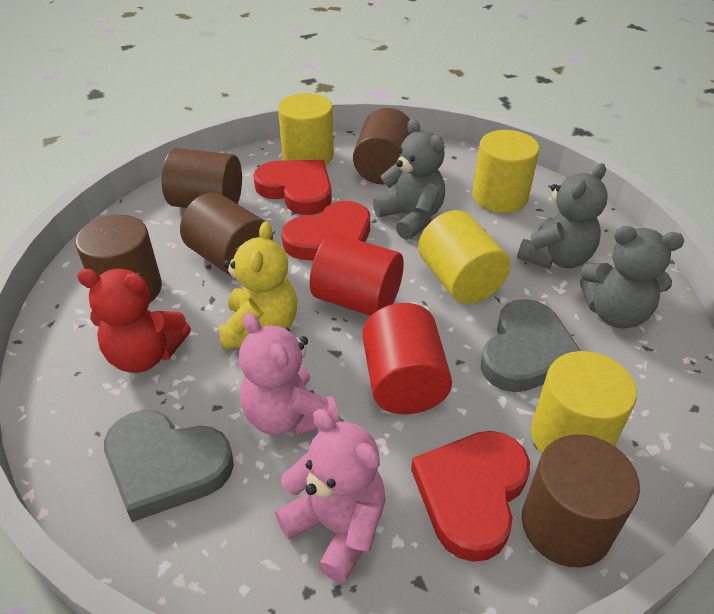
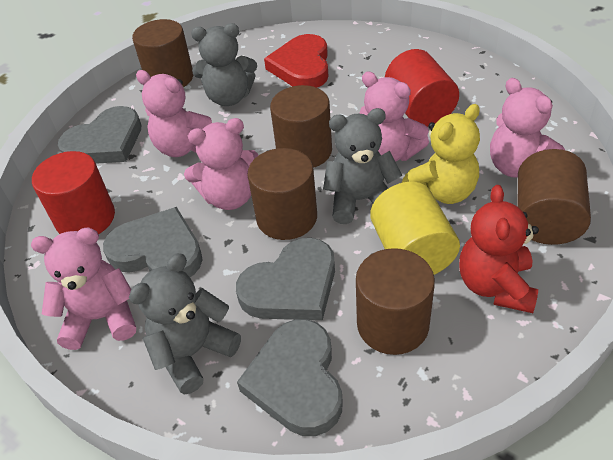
grey heart: 2 -> 4
pink teddy bear: 2 -> 5
red heart: 3 -> 1
yellow cylinder: 4 -> 1

